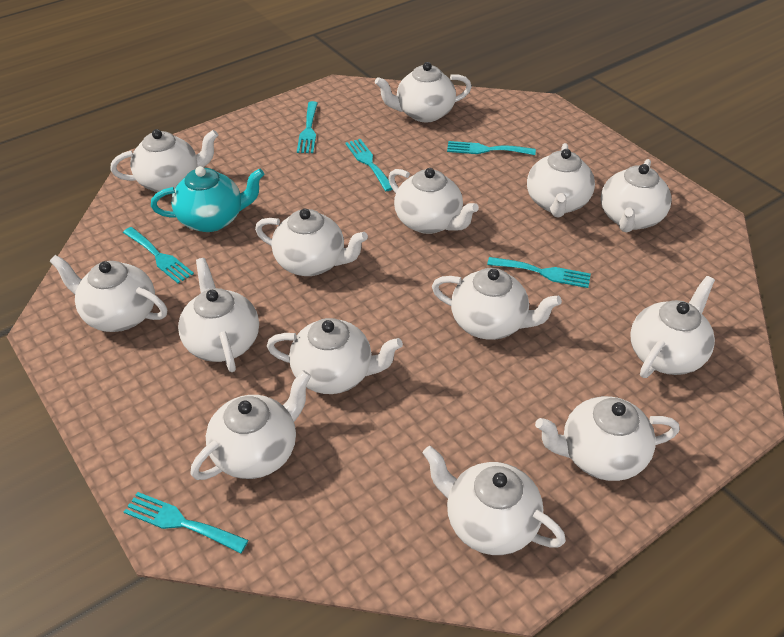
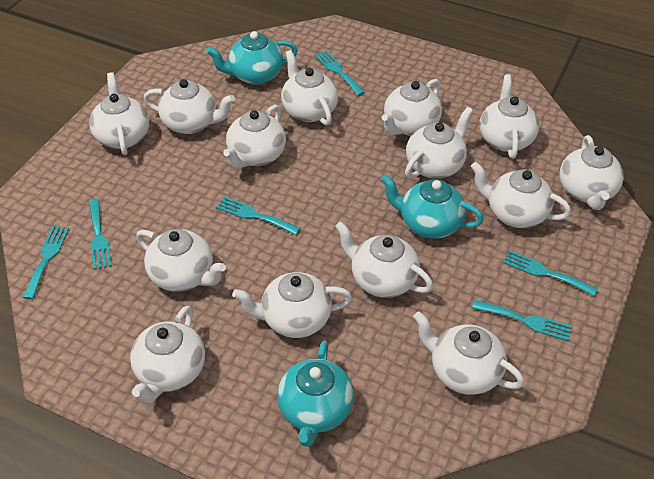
turquoise teapot: 1 -> 3

